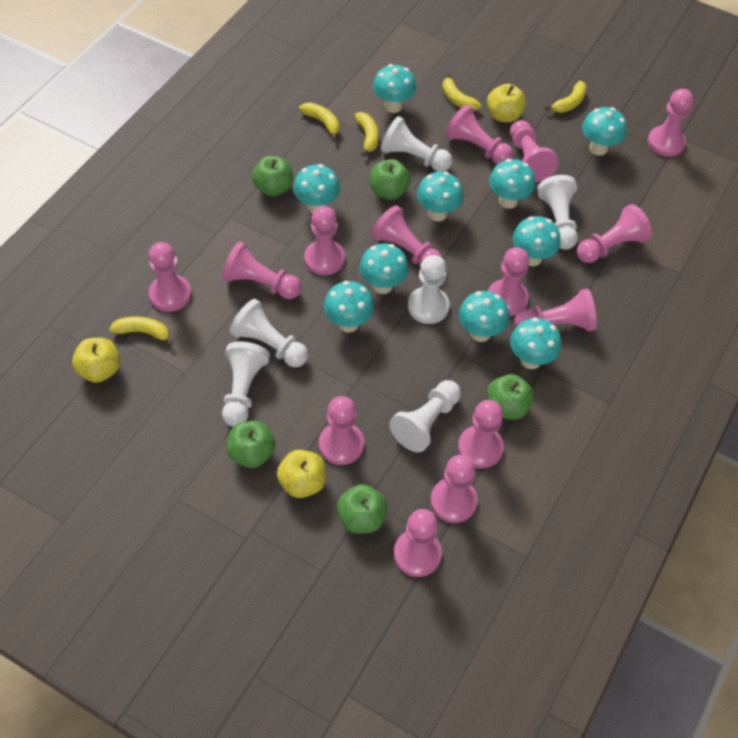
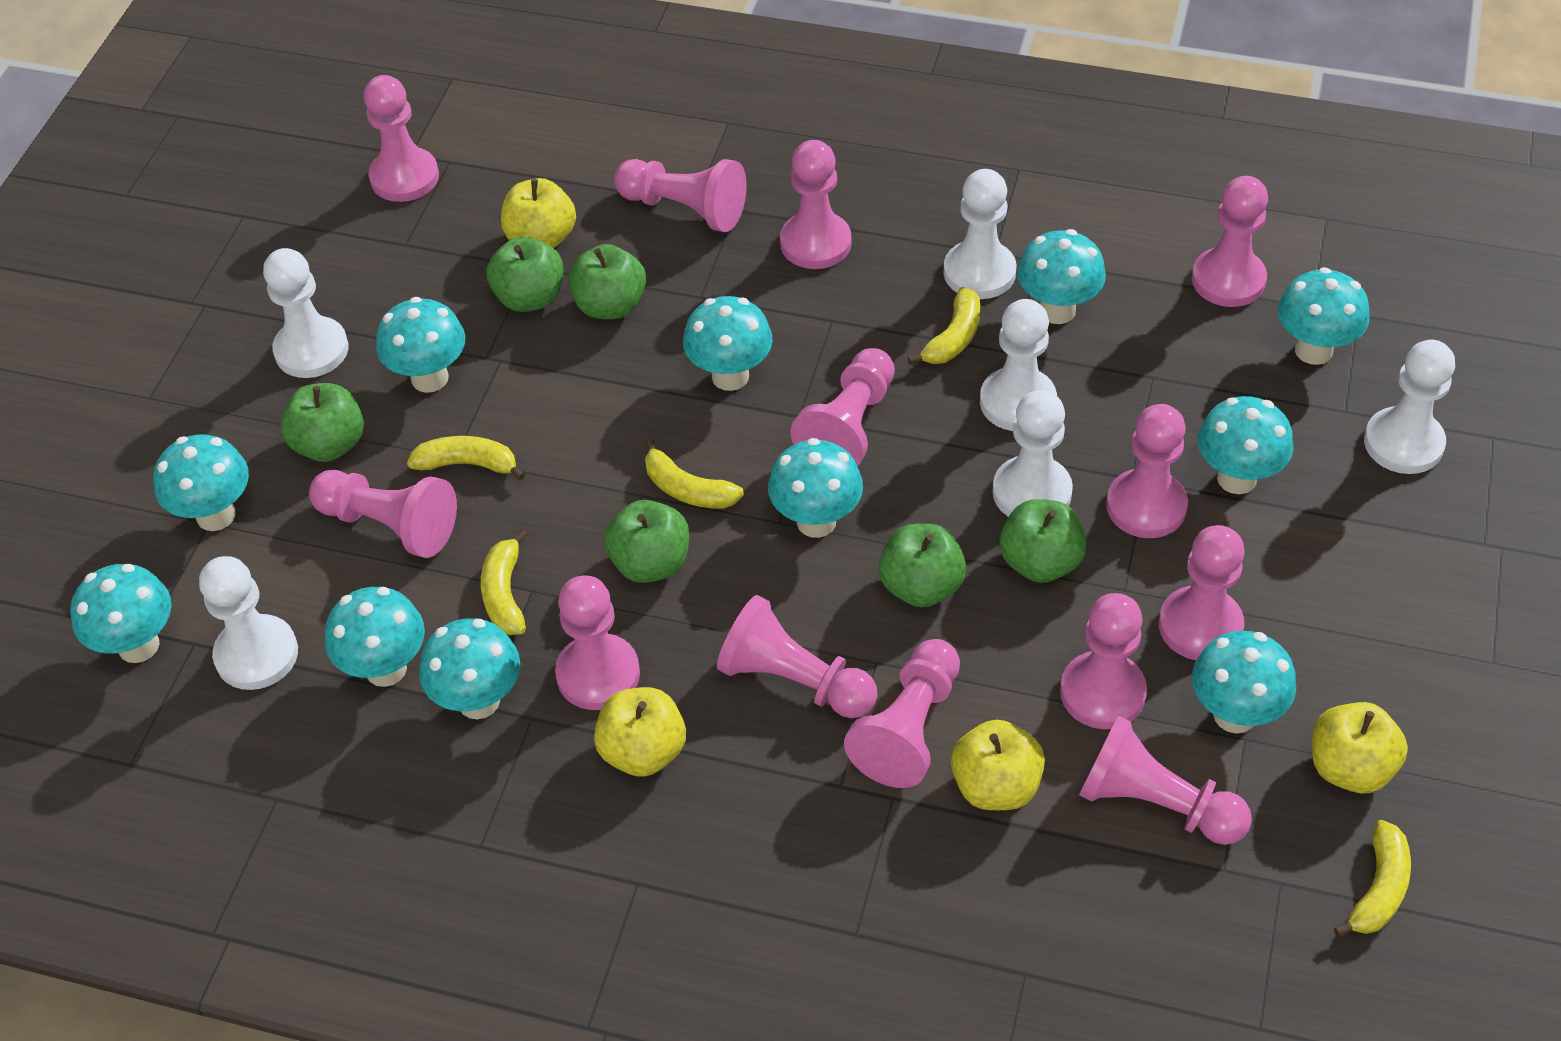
green apple: 5 -> 6
pink pawn: 14 -> 13
turquoise mushroom: 10 -> 11
yellow apple: 3 -> 4

